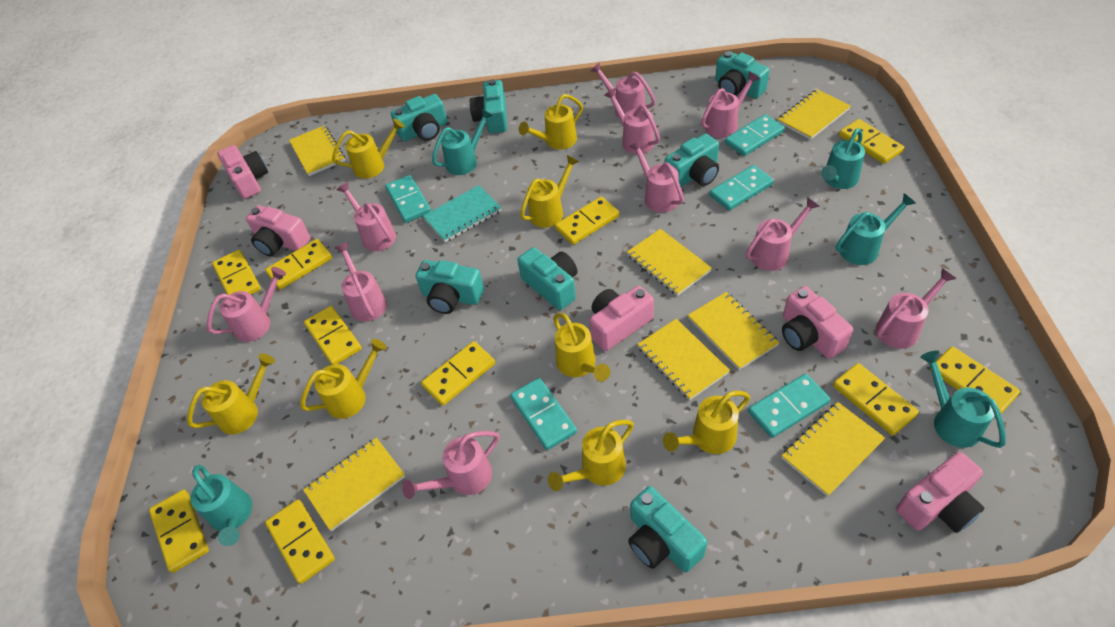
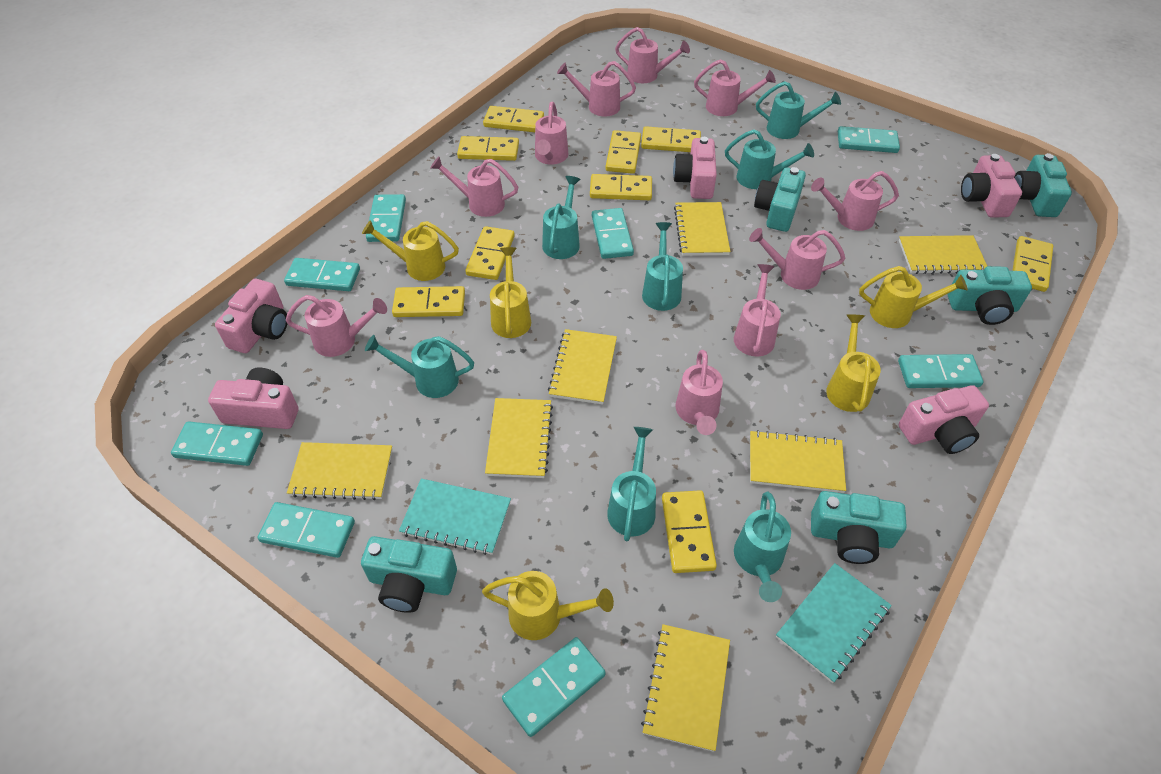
turquoise camera: 7 -> 5
turquoise domino: 5 -> 8
turquoise notebook: 1 -> 2
turquoise watering can: 5 -> 7
yellow domino: 10 -> 9
yellow watering can: 8 -> 5

